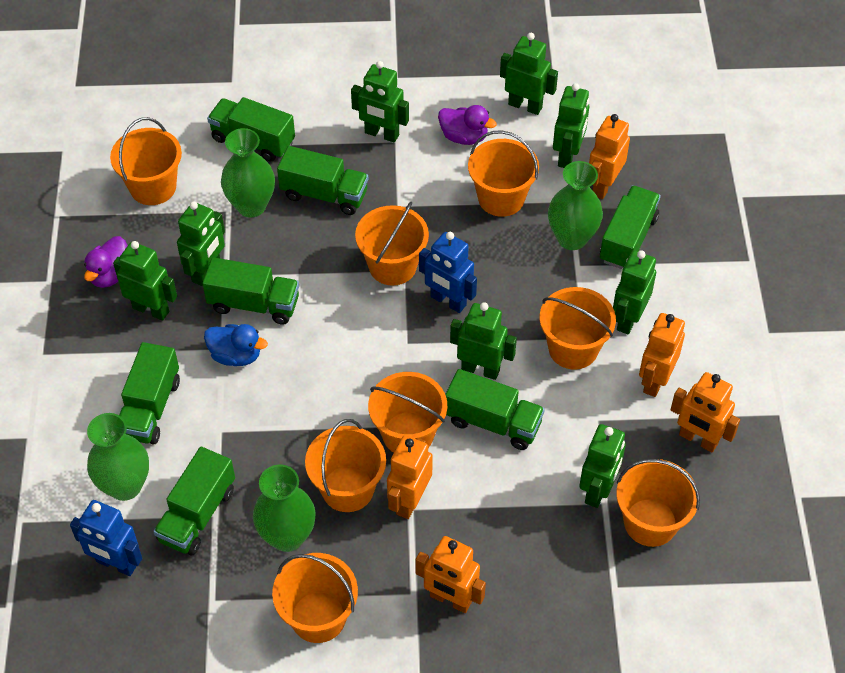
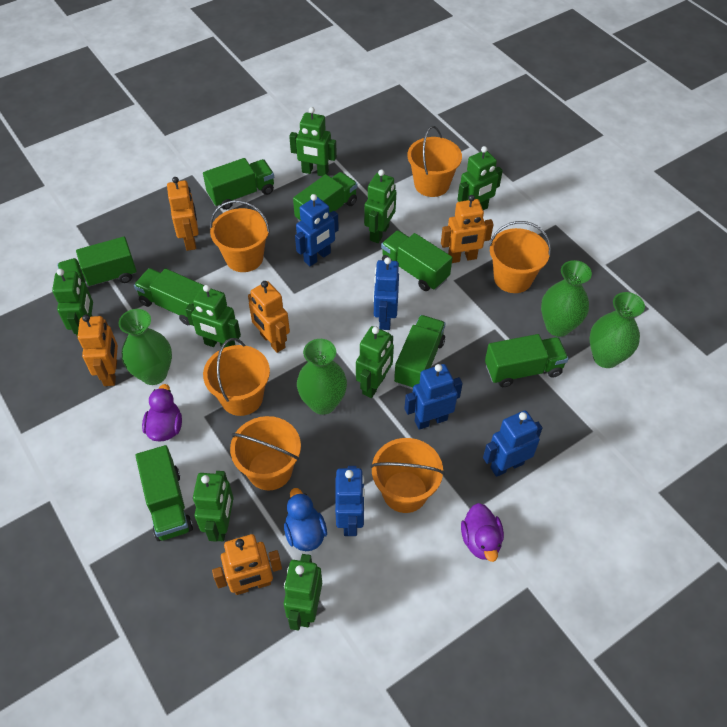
blue robot: 2 -> 5
green truck: 7 -> 8
orange bucket: 8 -> 6

